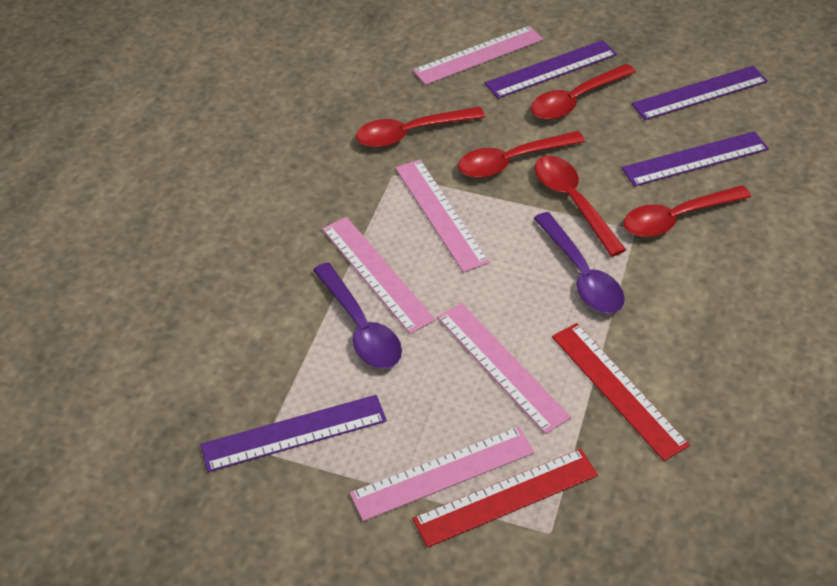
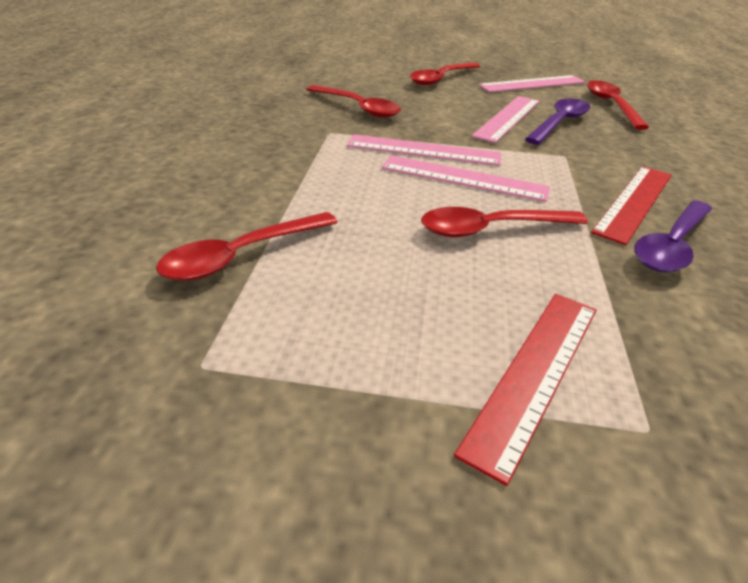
pink ruler: 5 -> 4
purple ruler: 4 -> 0

